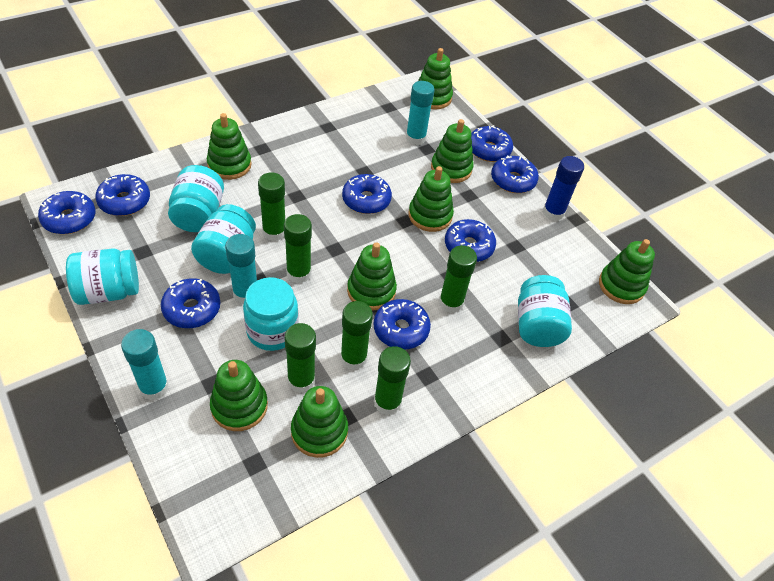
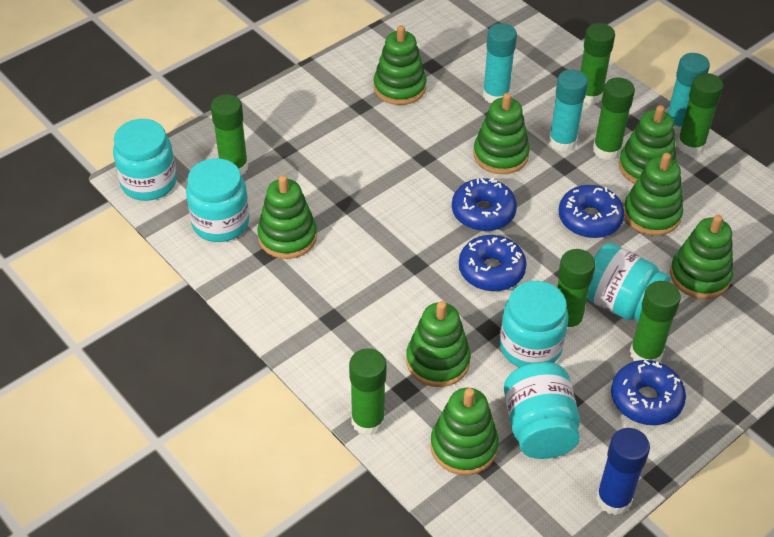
blue donut: 8 -> 4
green glue stick: 6 -> 7

